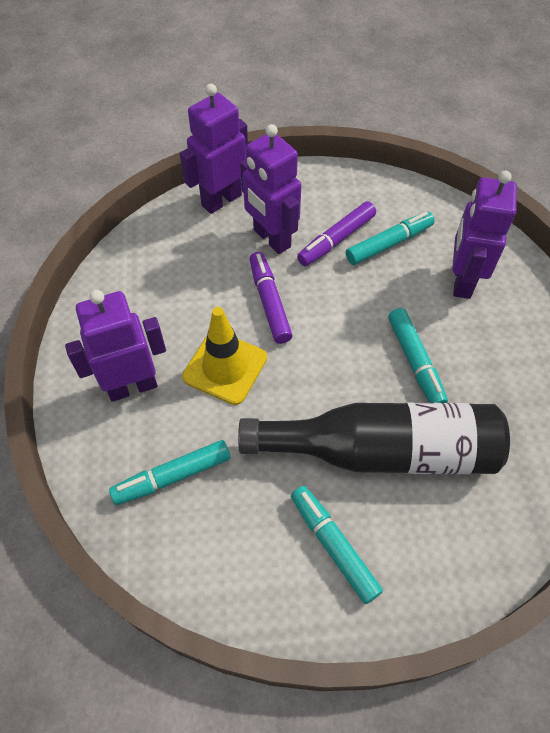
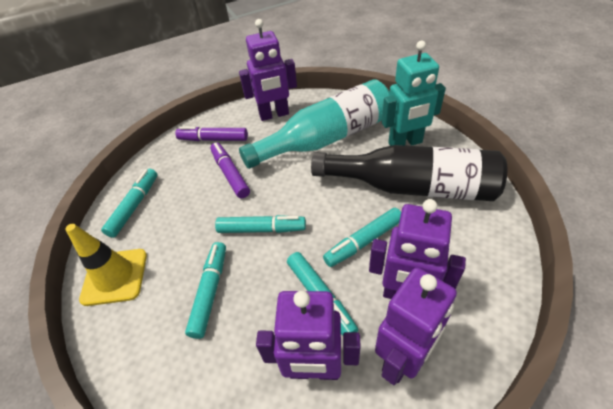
turquoise bottle: 0 -> 1
turquoise marker: 4 -> 5
turquoise robot: 0 -> 1

